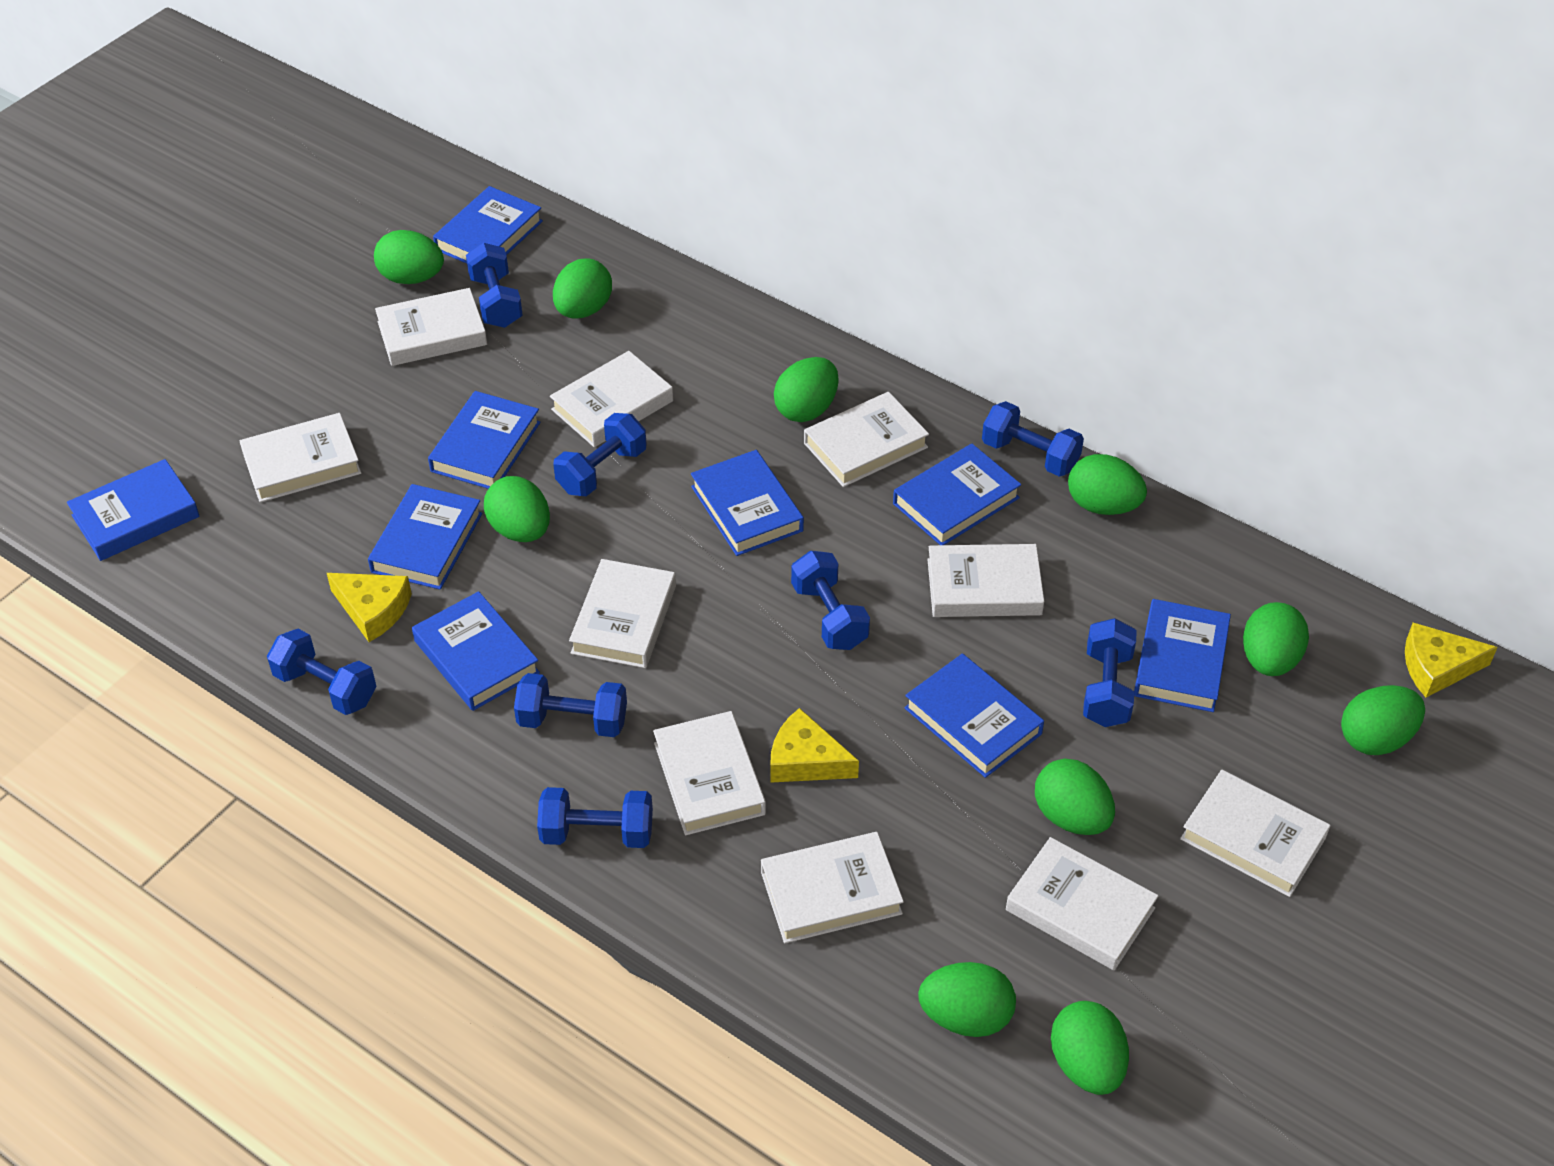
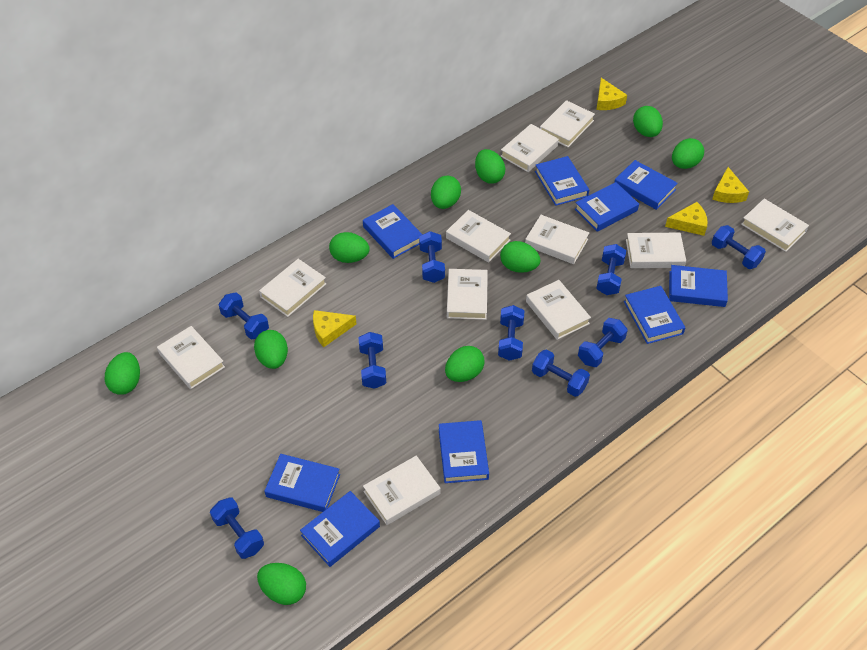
blue dumbbell: 8 -> 9
white book: 10 -> 11
yellow cheese: 3 -> 4

